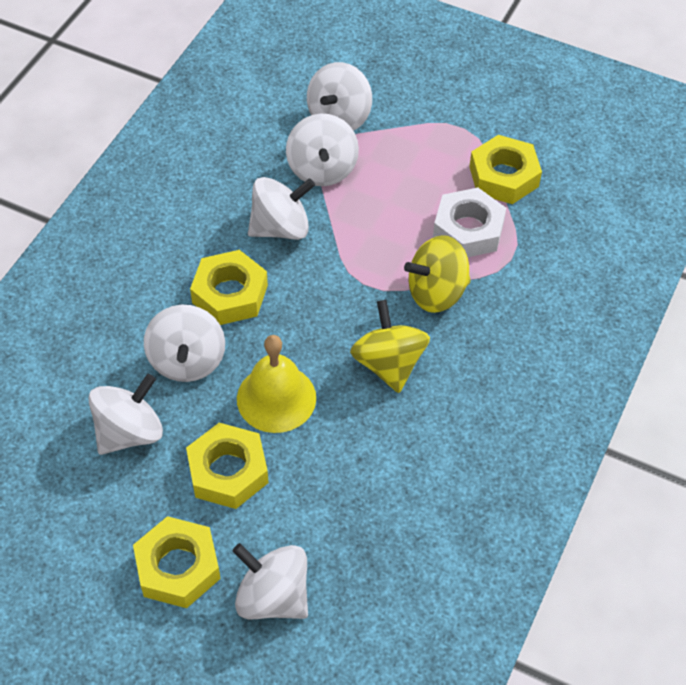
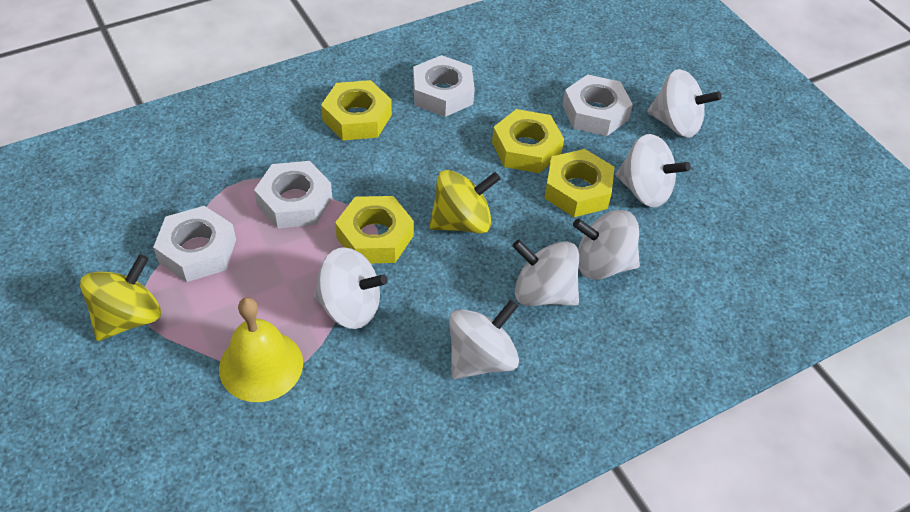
white nut: 1 -> 4

